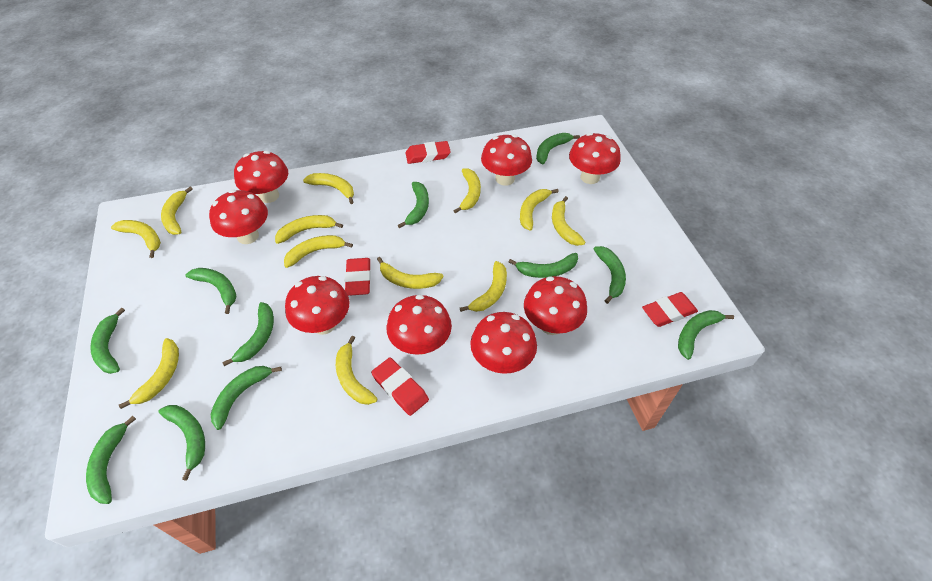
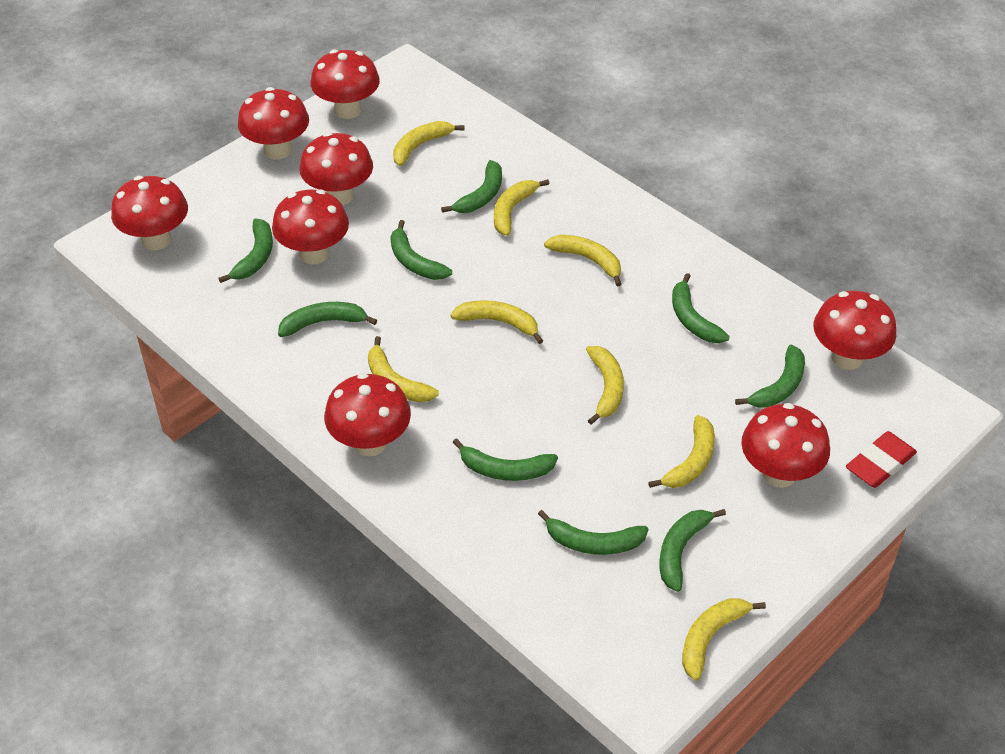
green banana: 11 -> 9
red eraser: 4 -> 1
yellow banana: 12 -> 8

